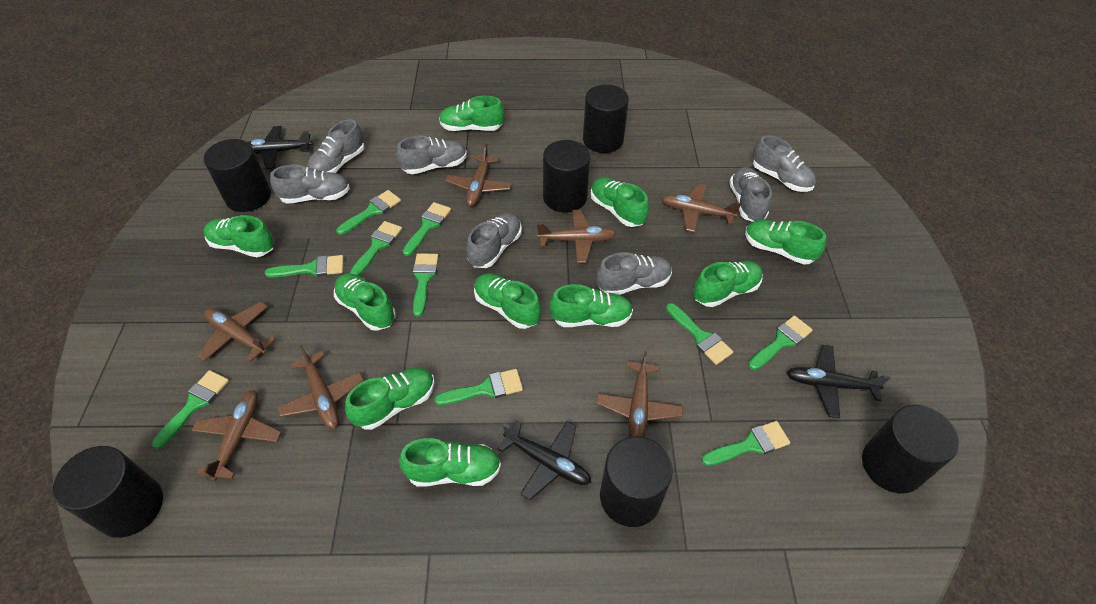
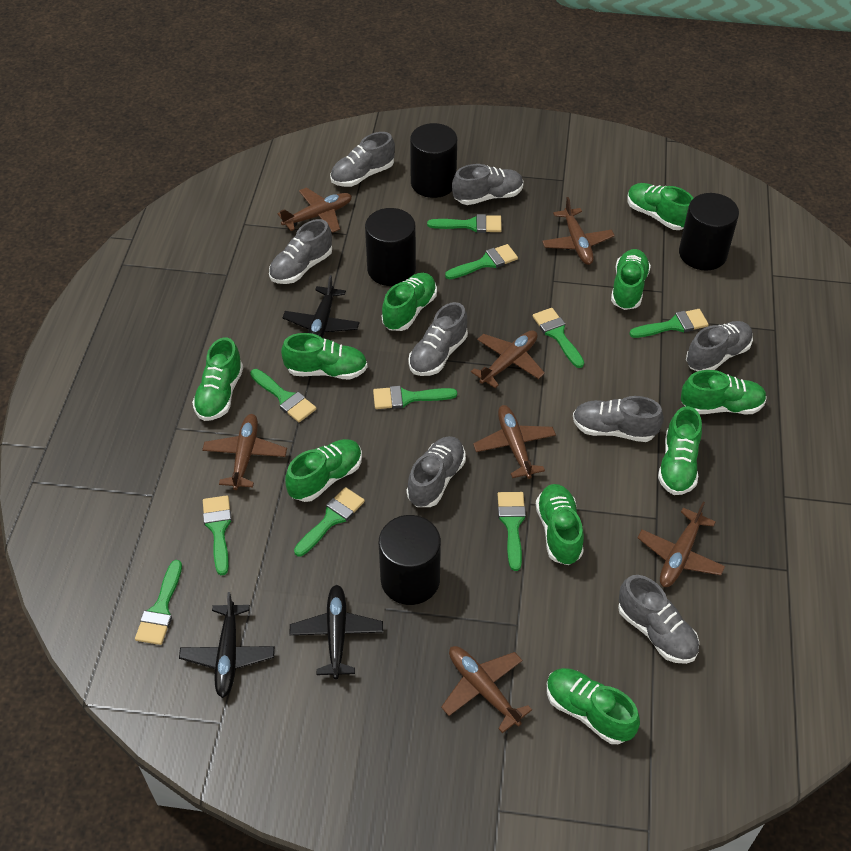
black cylinder: 6 -> 4
grey shoe: 7 -> 8

